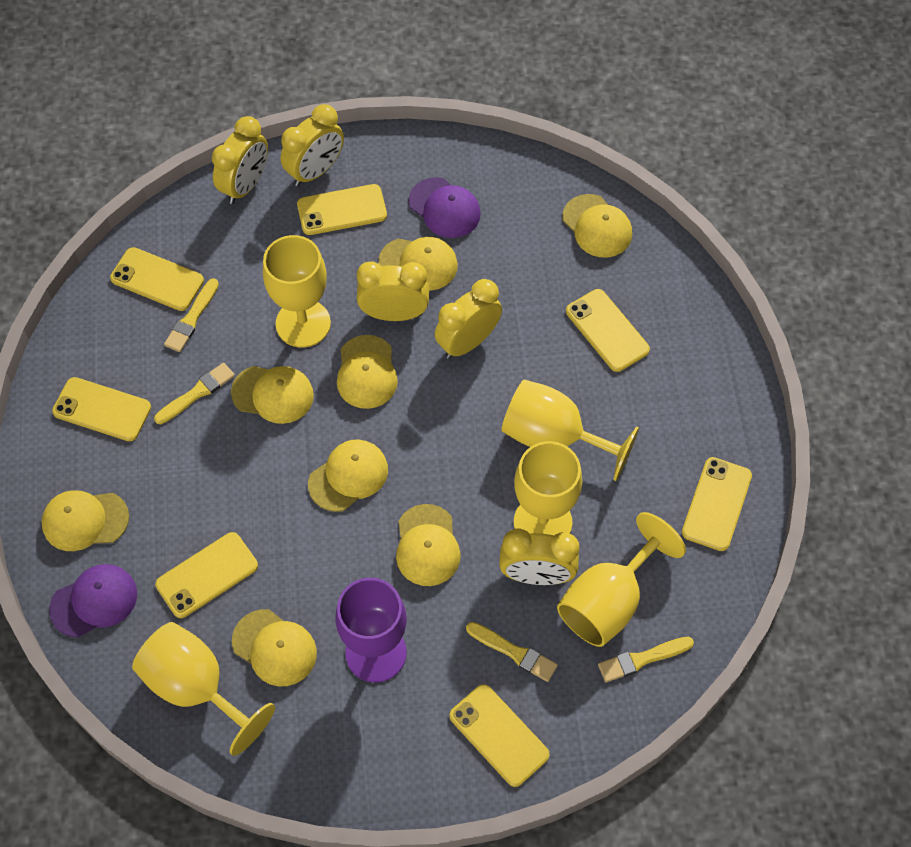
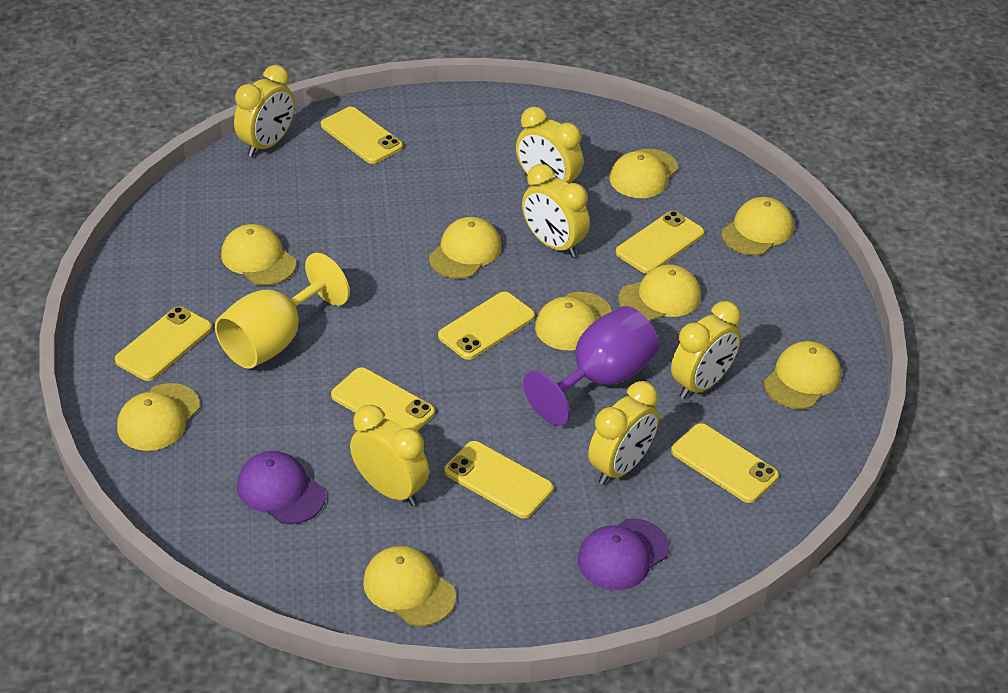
yellow brush: 4 -> 0
yellow cap: 8 -> 9
yellow clock: 5 -> 6
yellow goblet: 5 -> 1

